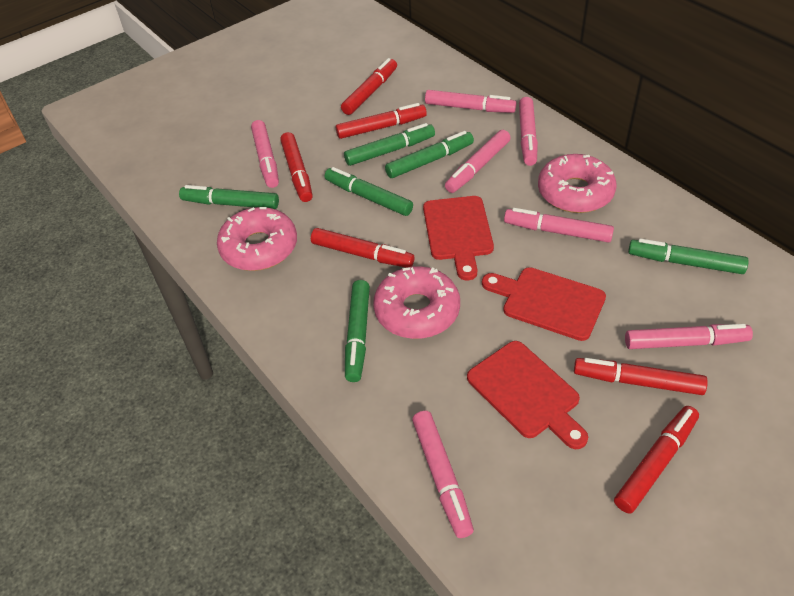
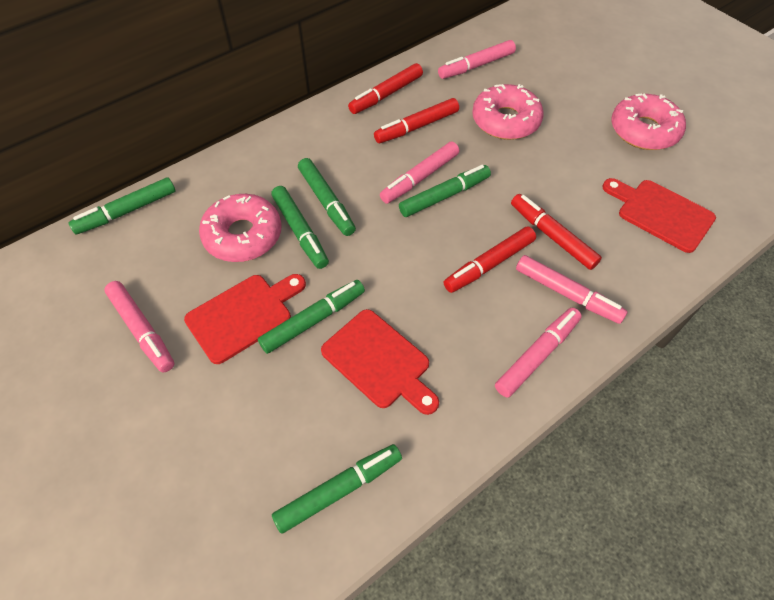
pink marker: 7 -> 5
red marker: 6 -> 4

